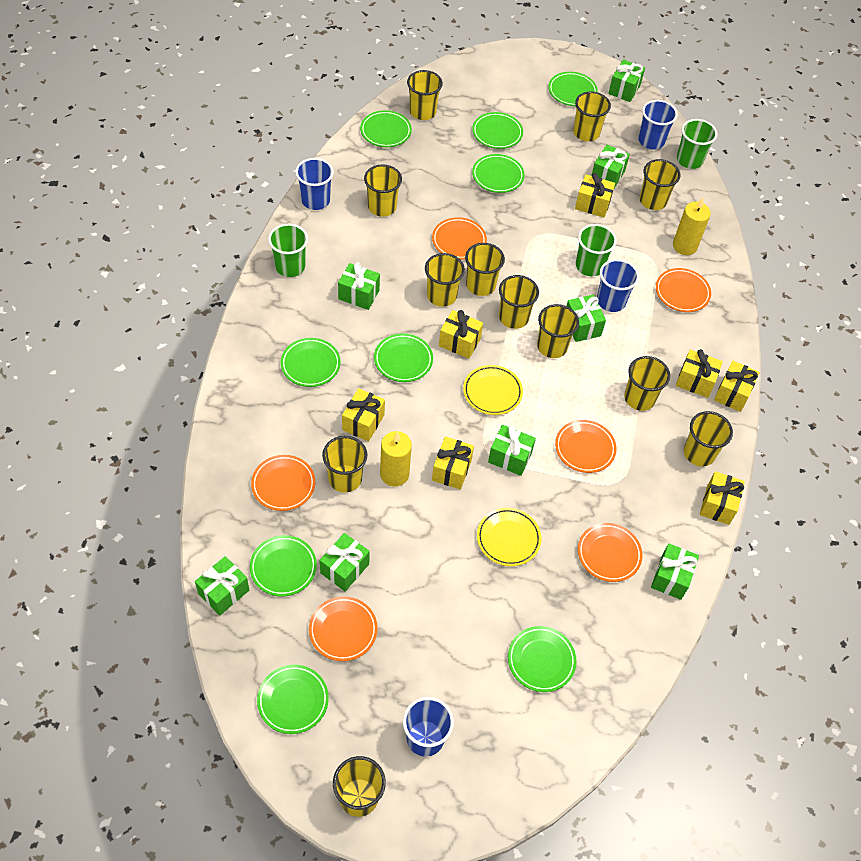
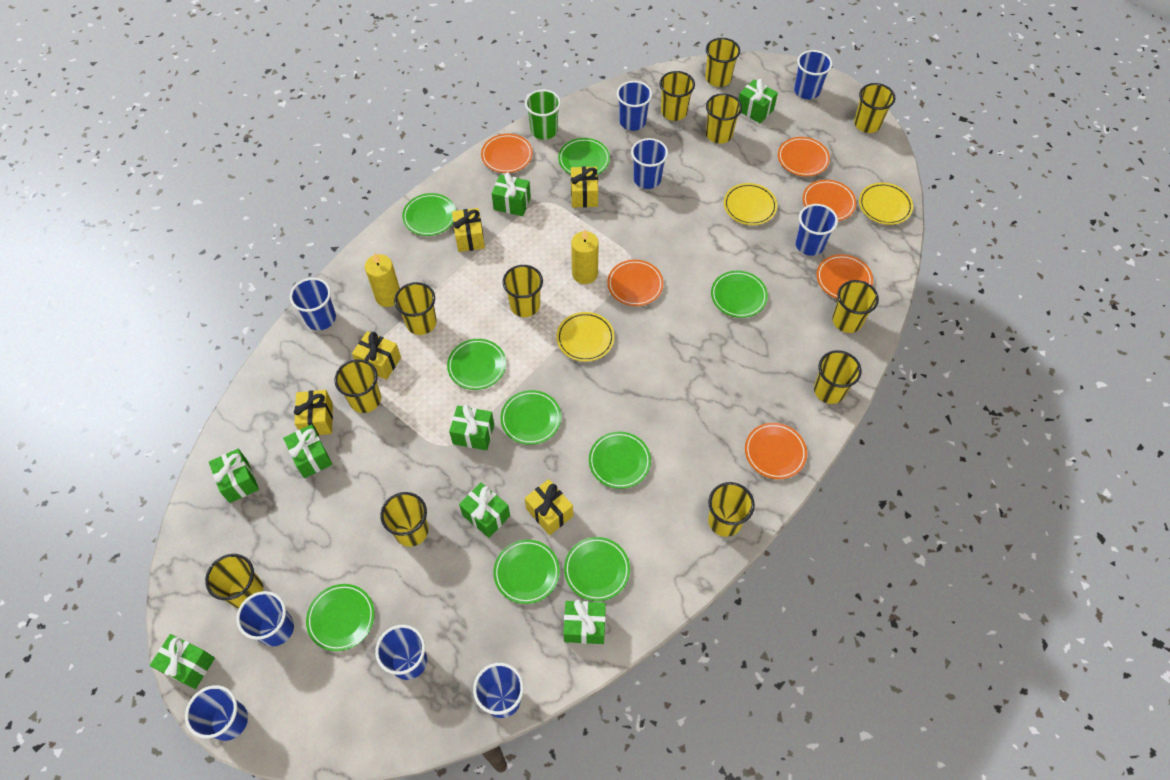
blue cup: 4 -> 9
green cup: 3 -> 1
yellow gift: 7 -> 5
yellow plate: 2 -> 3

